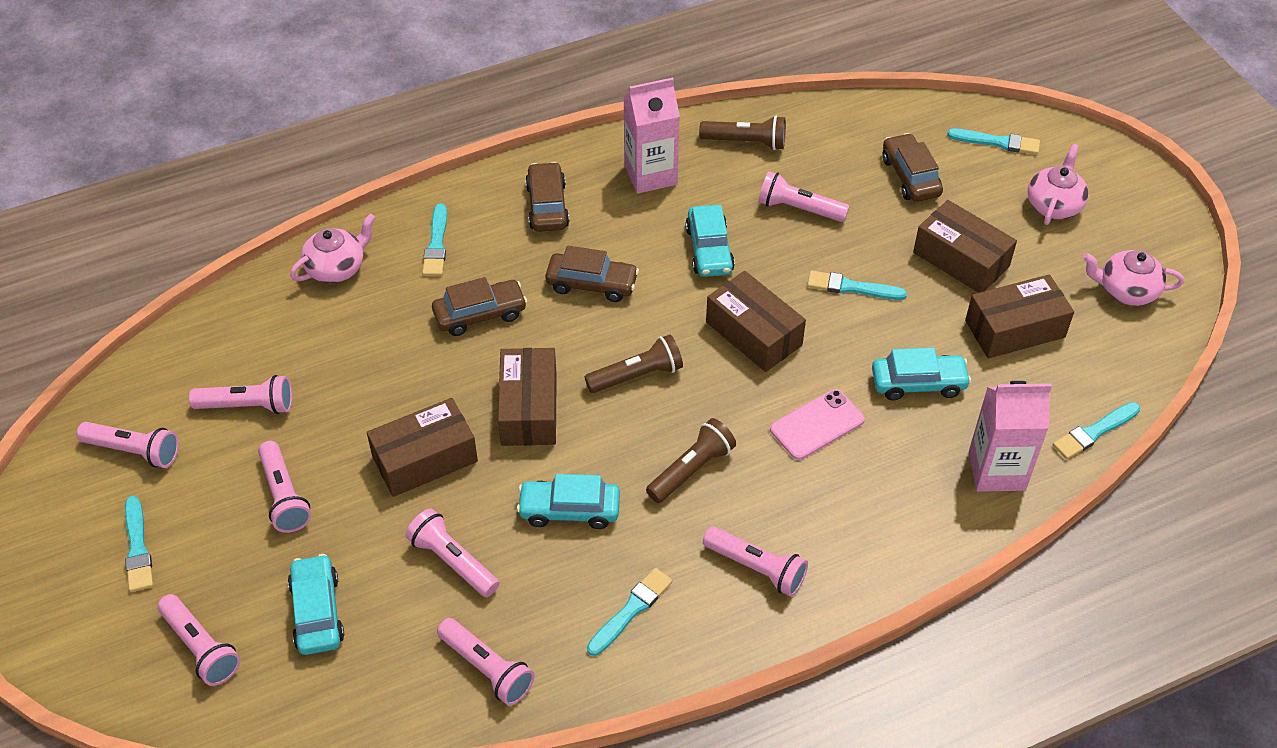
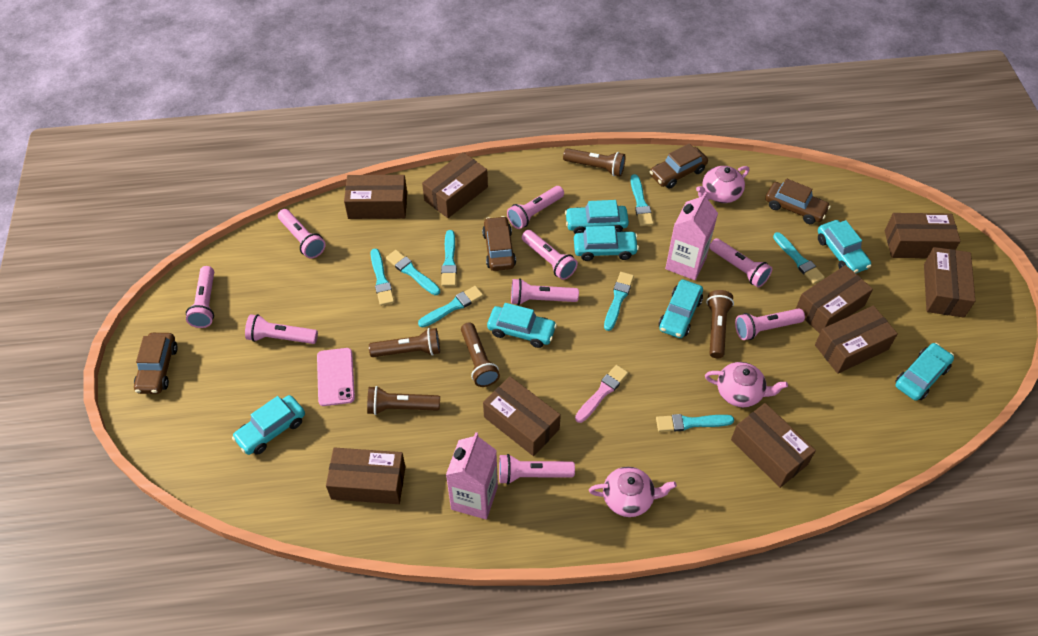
brown box: 5 -> 9
brown flashlight: 3 -> 5
pink brush: 0 -> 1
pink flashlight: 8 -> 9
turquoise brush: 6 -> 8
turquoise car: 4 -> 7

